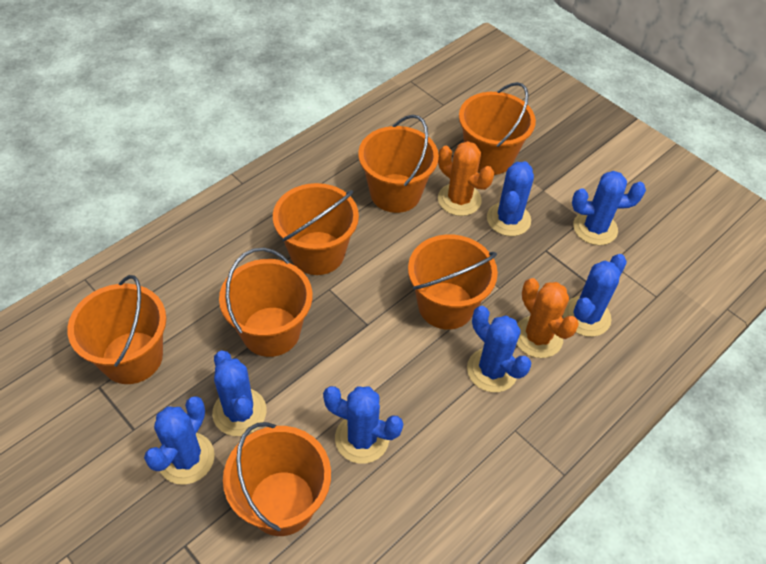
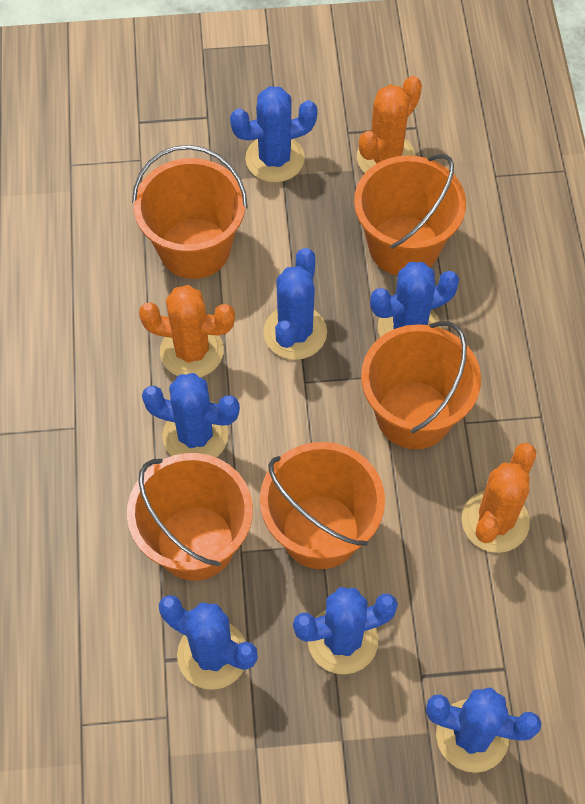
orange bucket: 7 -> 5
orange cactus: 2 -> 3

